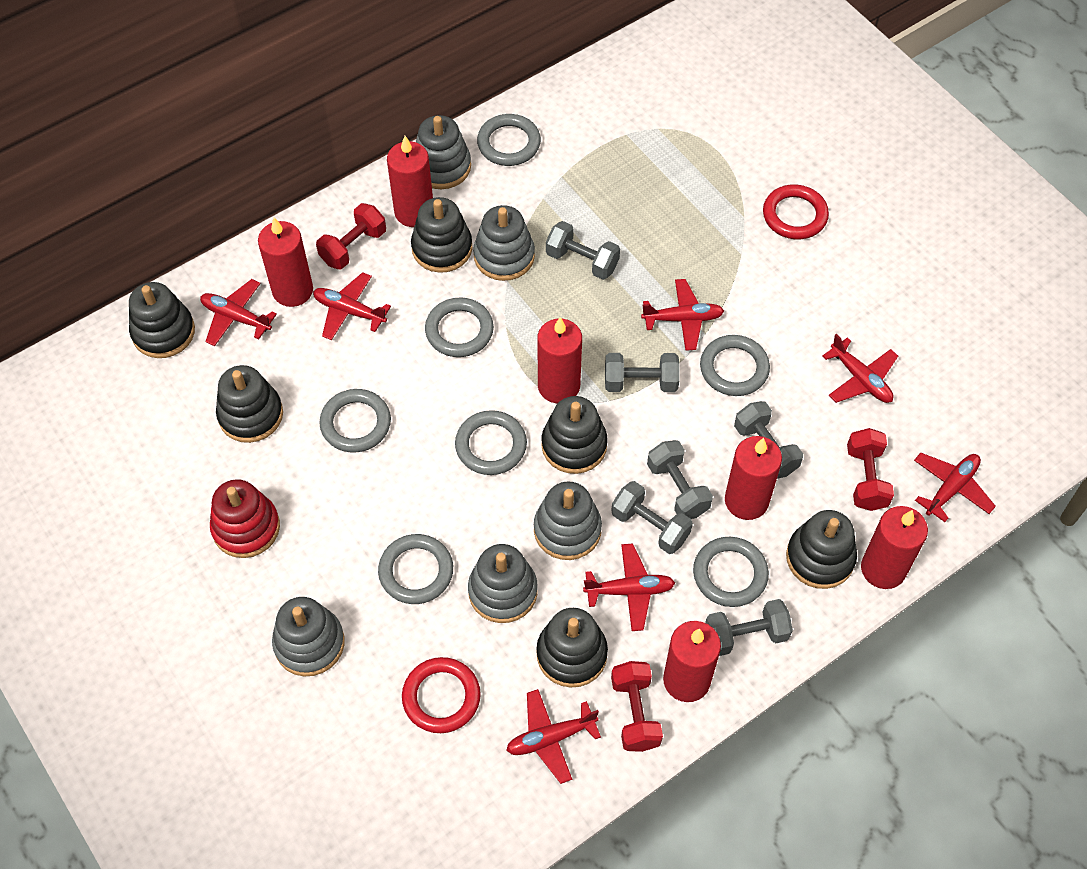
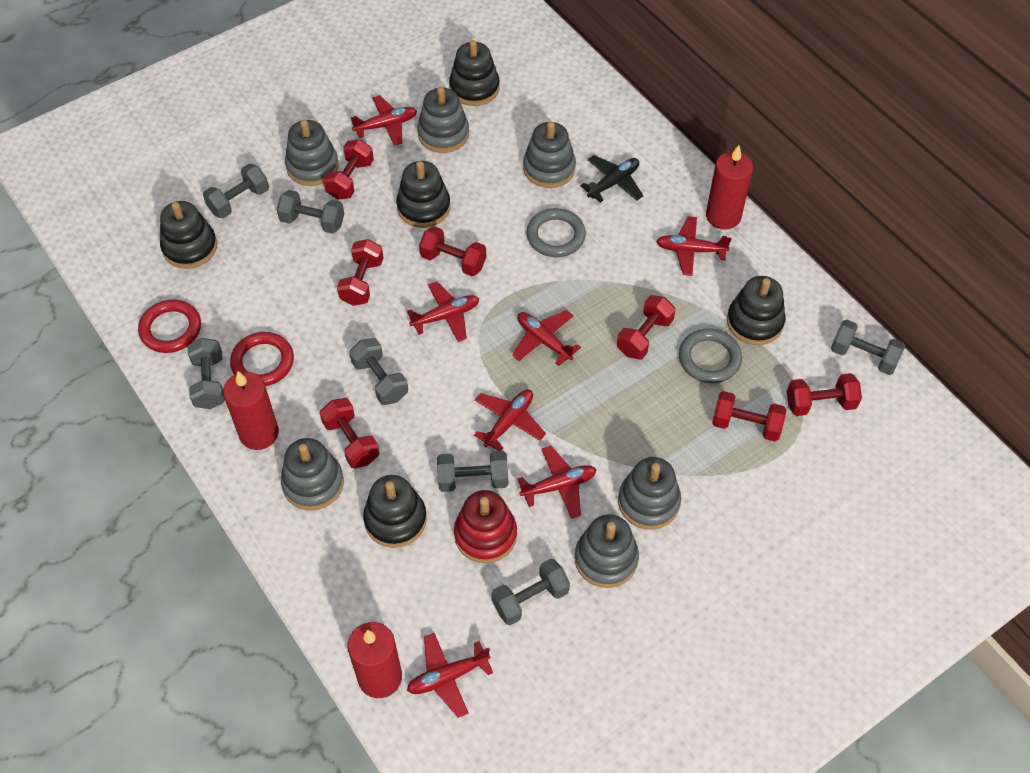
black plane: 0 -> 1
black stacking toy: 6 -> 5
grey dumbbell: 6 -> 7
grey ring: 7 -> 2
grey stacking toy: 5 -> 6
red candle: 6 -> 3
red dumbbell: 3 -> 7

